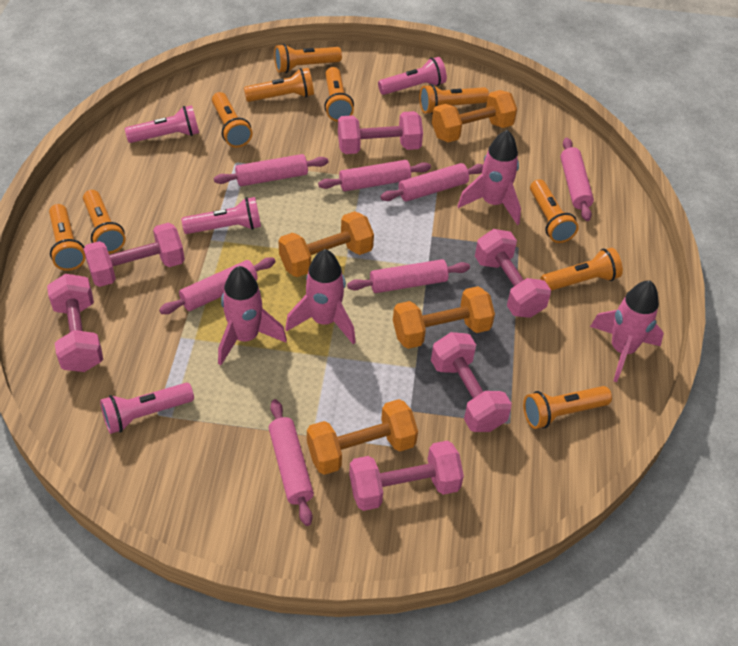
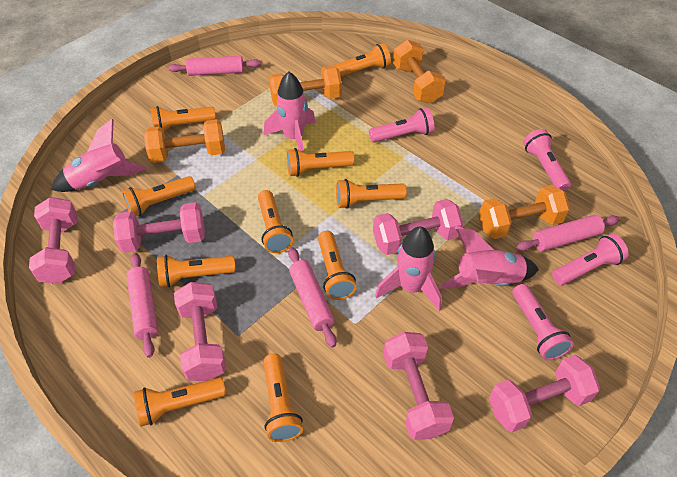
pink rolling pin: 7 -> 4

